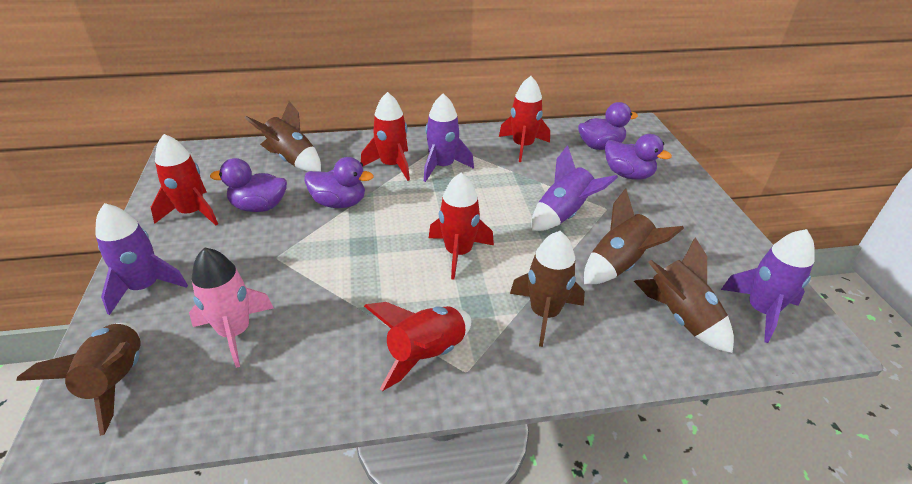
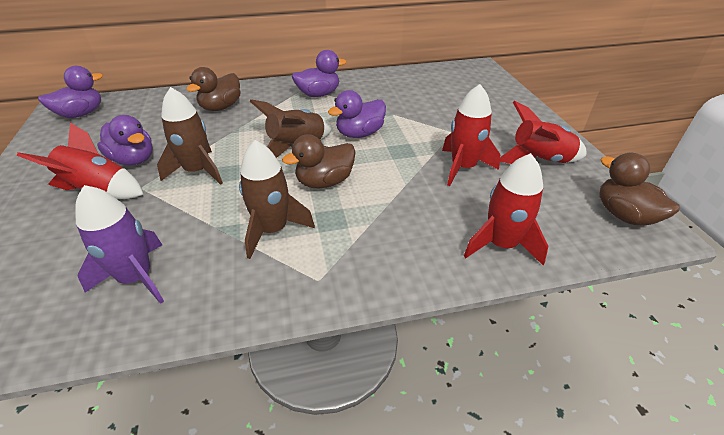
brown duck: 0 -> 3
brown rocket: 5 -> 3
pink rocket: 1 -> 0
purple rocket: 4 -> 1
red rocket: 5 -> 4

